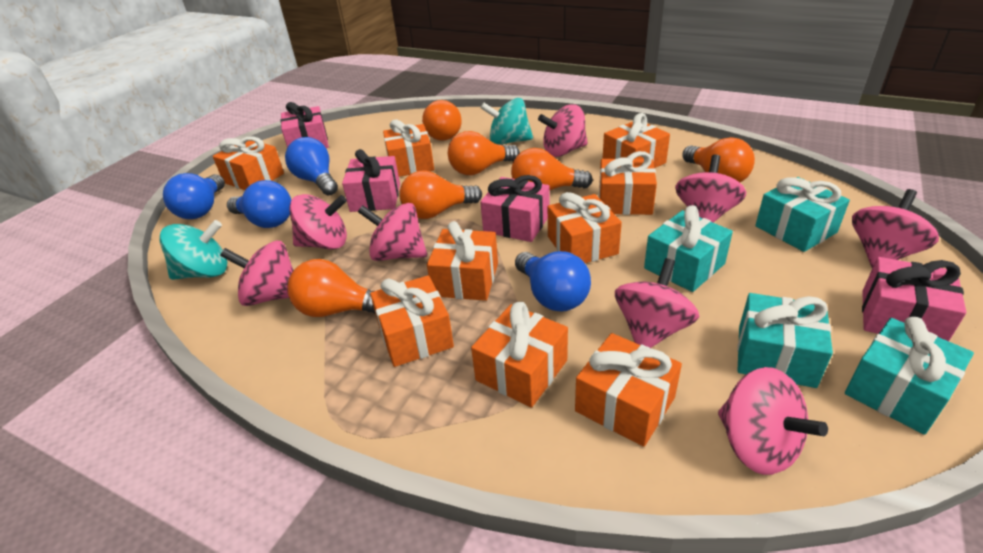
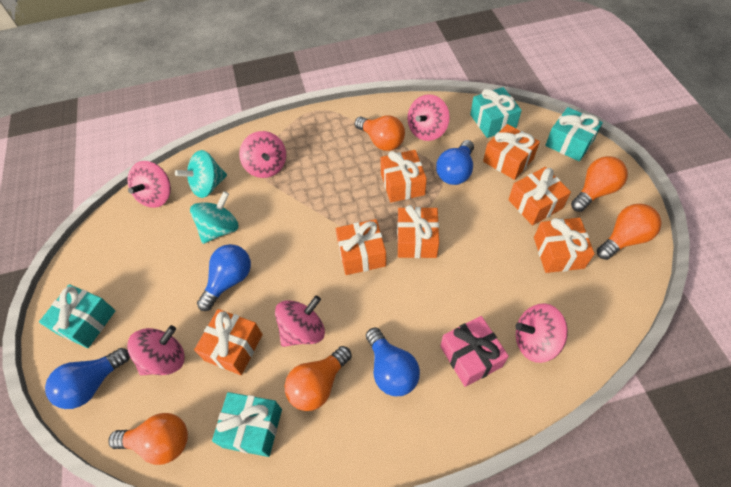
orange gift: 9 -> 7
orange light bulb: 6 -> 5
pink gift: 4 -> 1
pink spinning top: 8 -> 6

